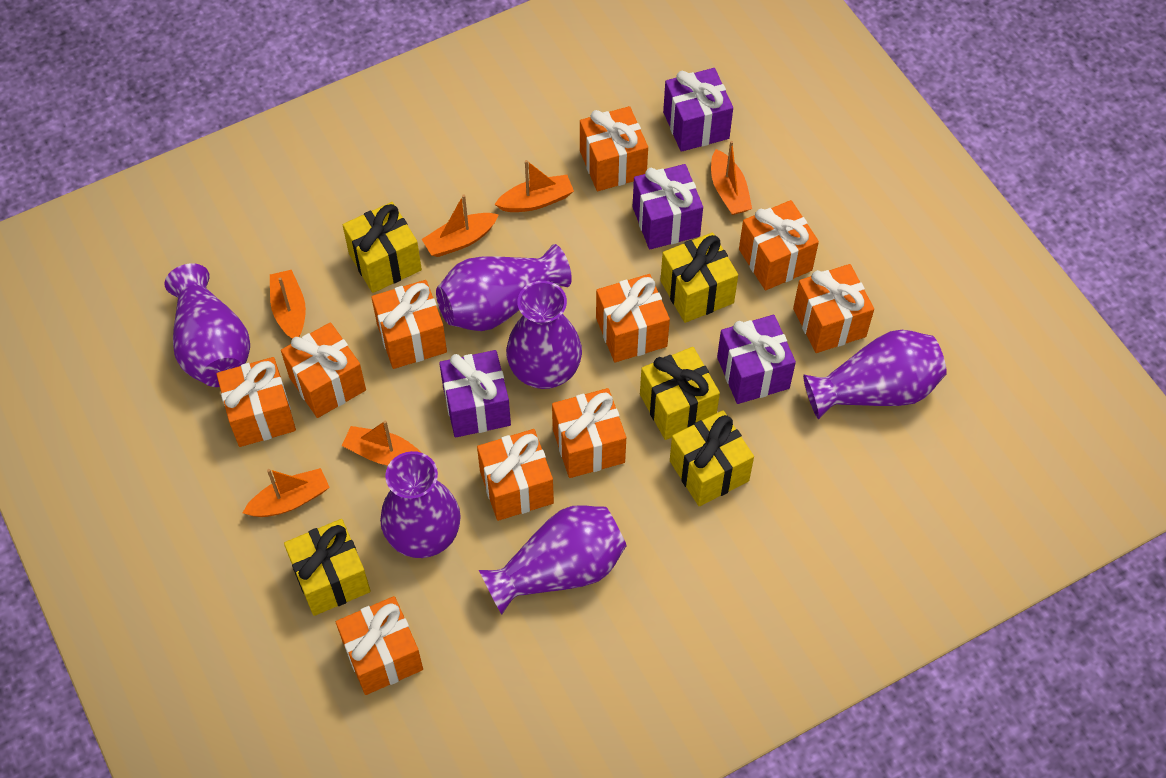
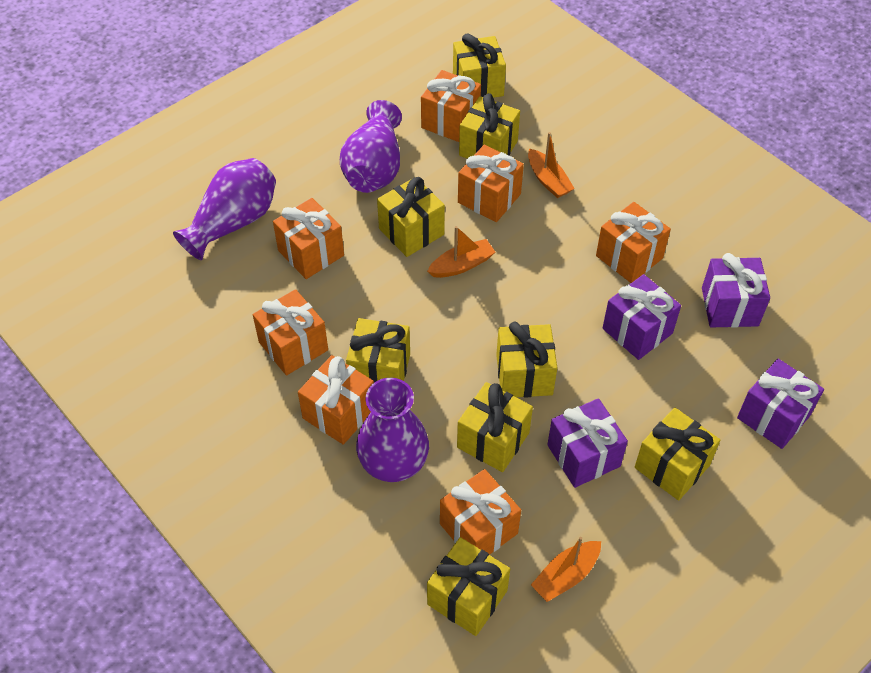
orange boat: 6 -> 3
orange gift: 10 -> 7
purple vase: 6 -> 3
yellow gift: 5 -> 8

